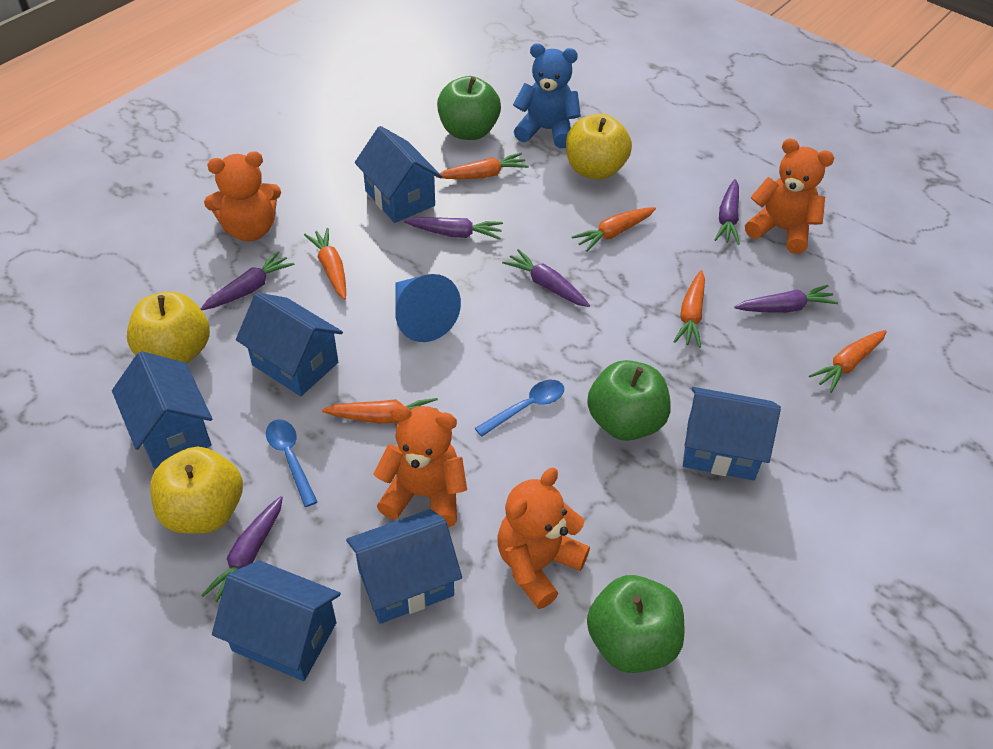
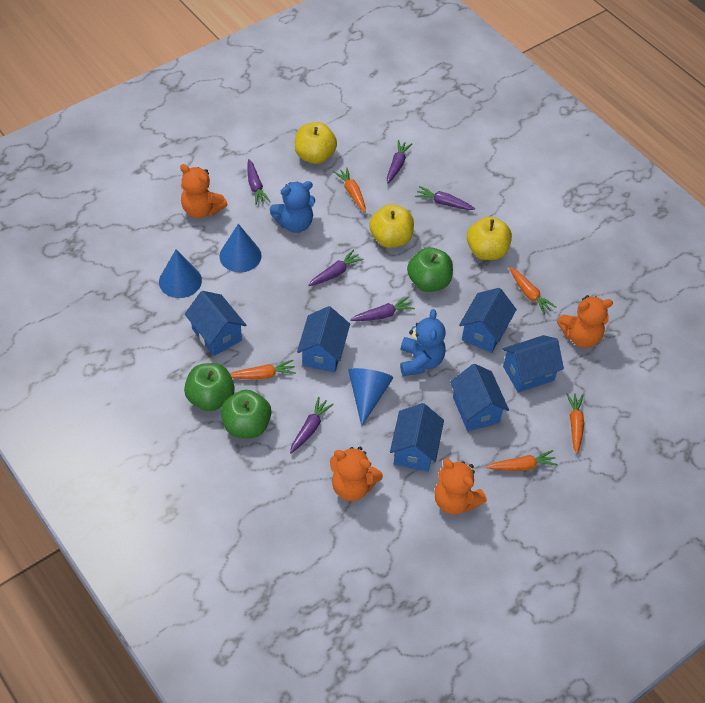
blue cone: 1 -> 3
blue spoon: 2 -> 0
blue teddy bear: 1 -> 2
orange carrot: 6 -> 5

